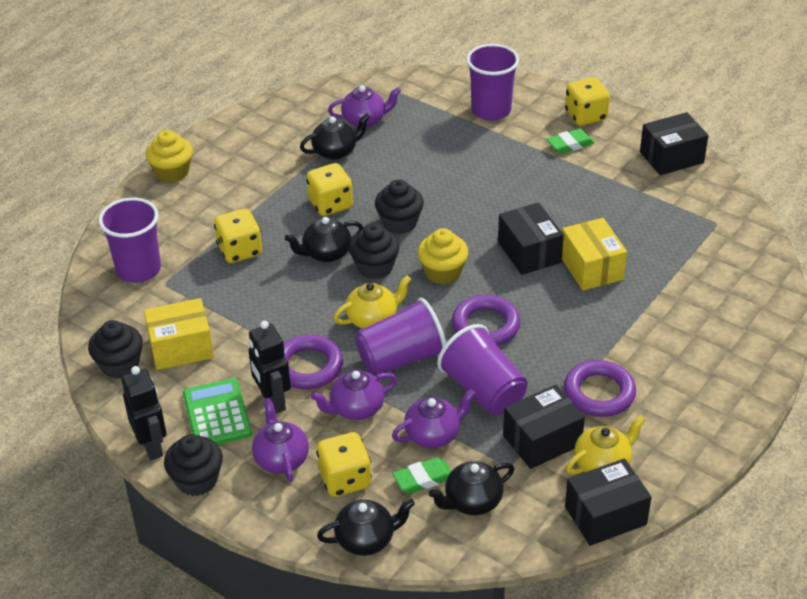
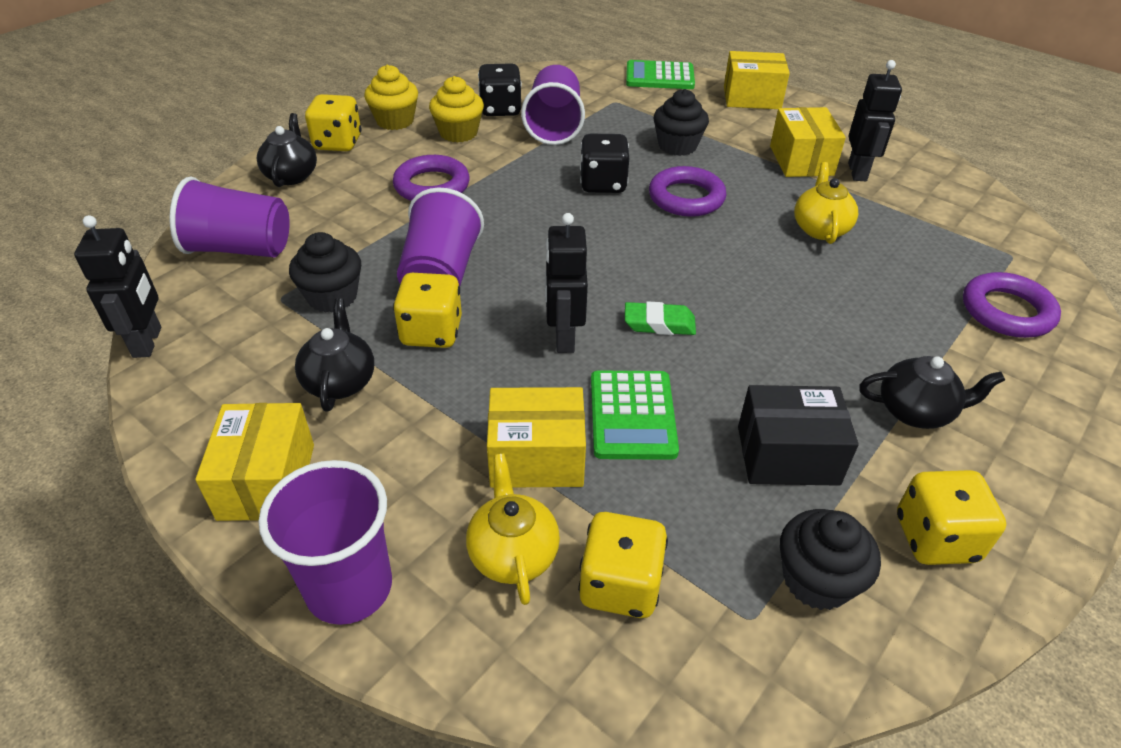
black box: 4 -> 1
black cupcake: 4 -> 3
black dice: 0 -> 2
black robot: 2 -> 3
black teapot: 4 -> 3
green calculator: 1 -> 2
green eraser: 2 -> 1
purple teapot: 4 -> 0
yellow box: 2 -> 4

